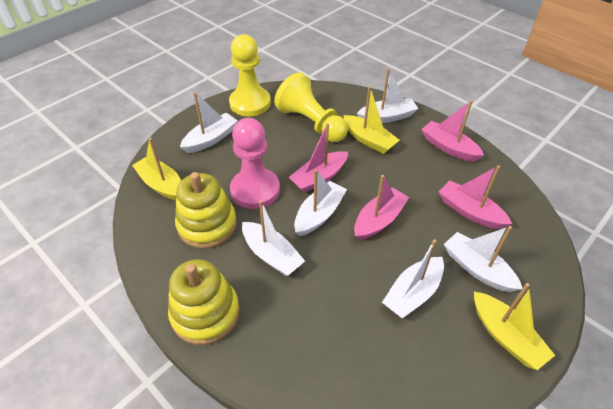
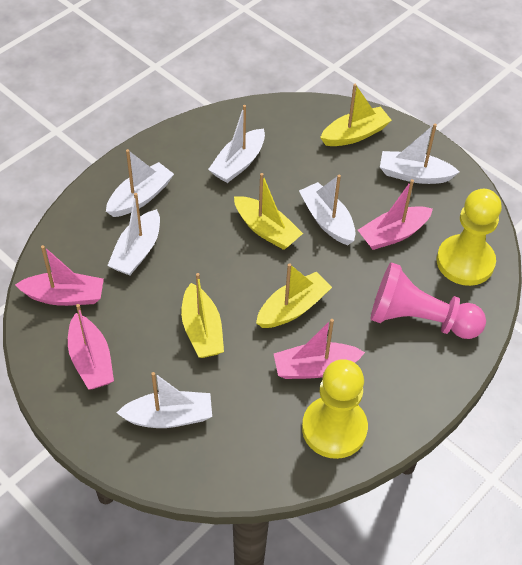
yellow boat: 3 -> 4
yellow stacking toy: 2 -> 0

